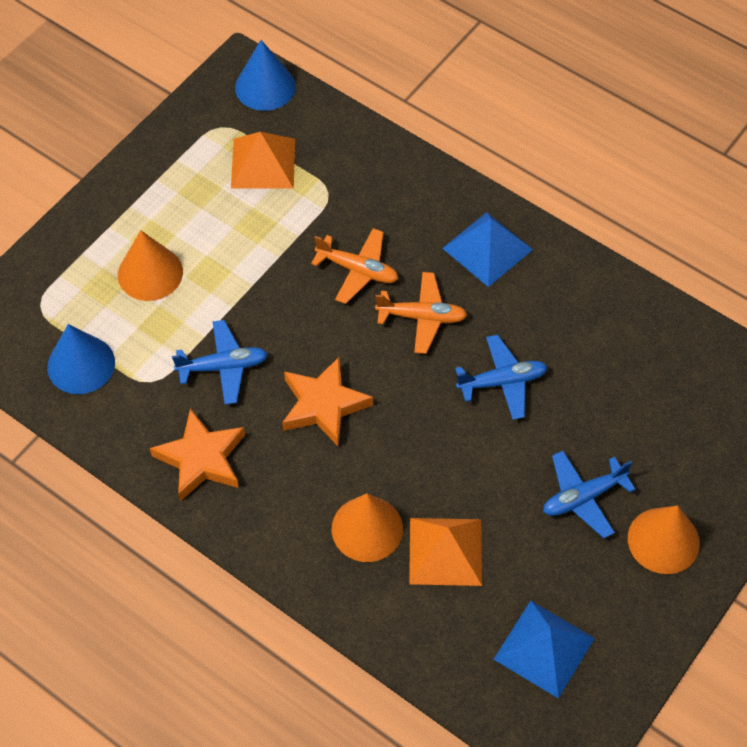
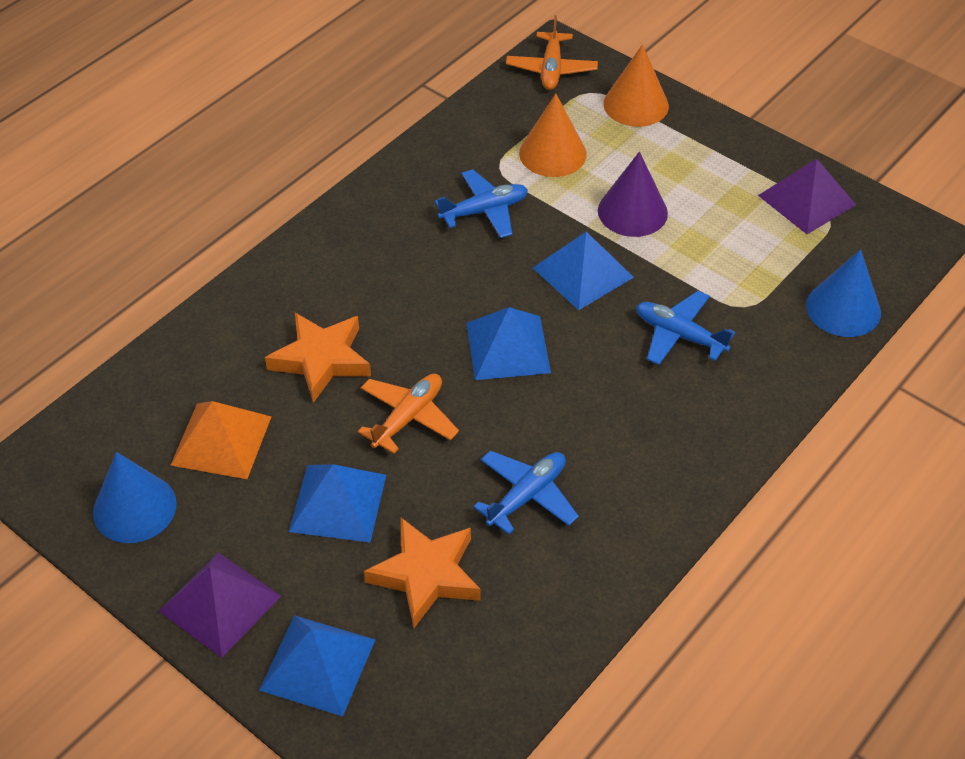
blue pyramid: 2 -> 4
orange cone: 3 -> 2
orange pyramid: 2 -> 1
purple cone: 0 -> 1
purple pyramid: 0 -> 2

